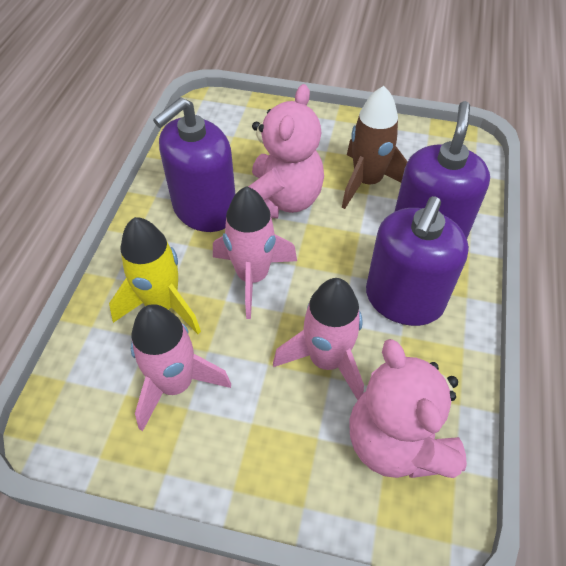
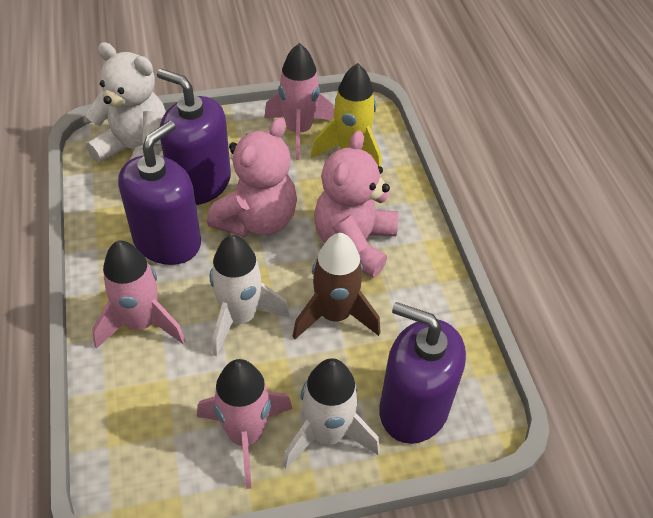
white rocket: 0 -> 2
white teddy bear: 0 -> 1

